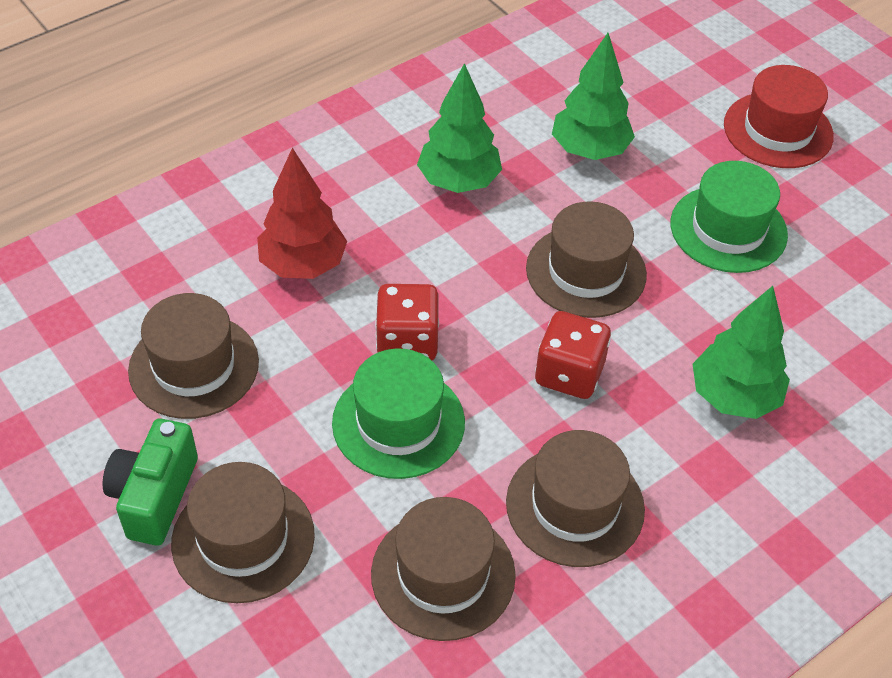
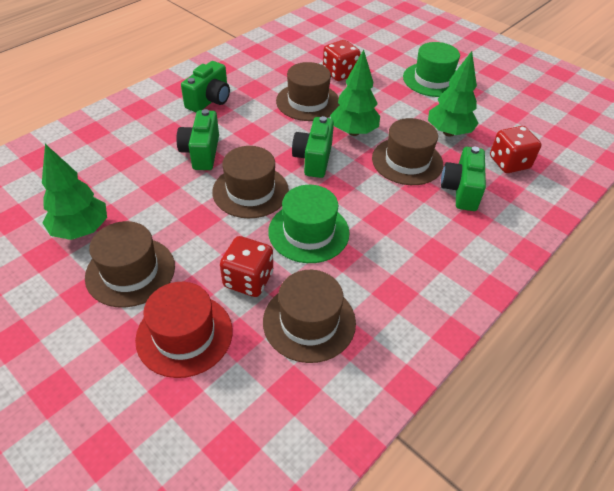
green camera: 1 -> 4
red dice: 2 -> 3
red tree: 1 -> 0

